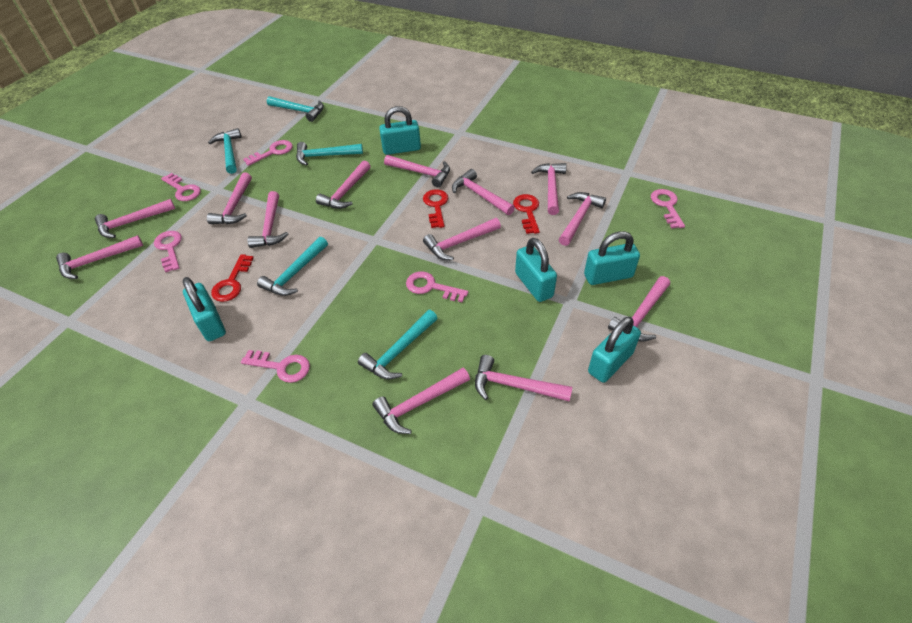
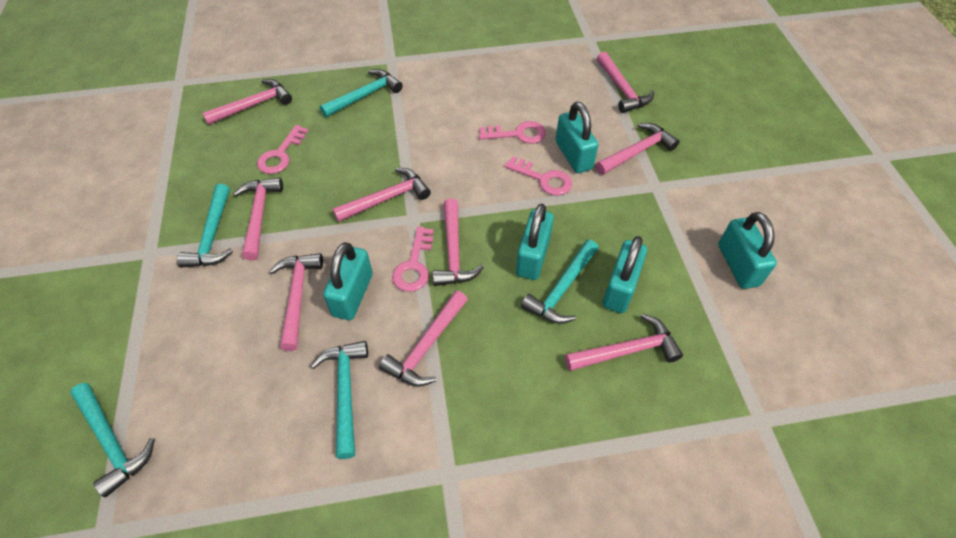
pink hammer: 13 -> 9
pink key: 6 -> 4
red key: 3 -> 0

